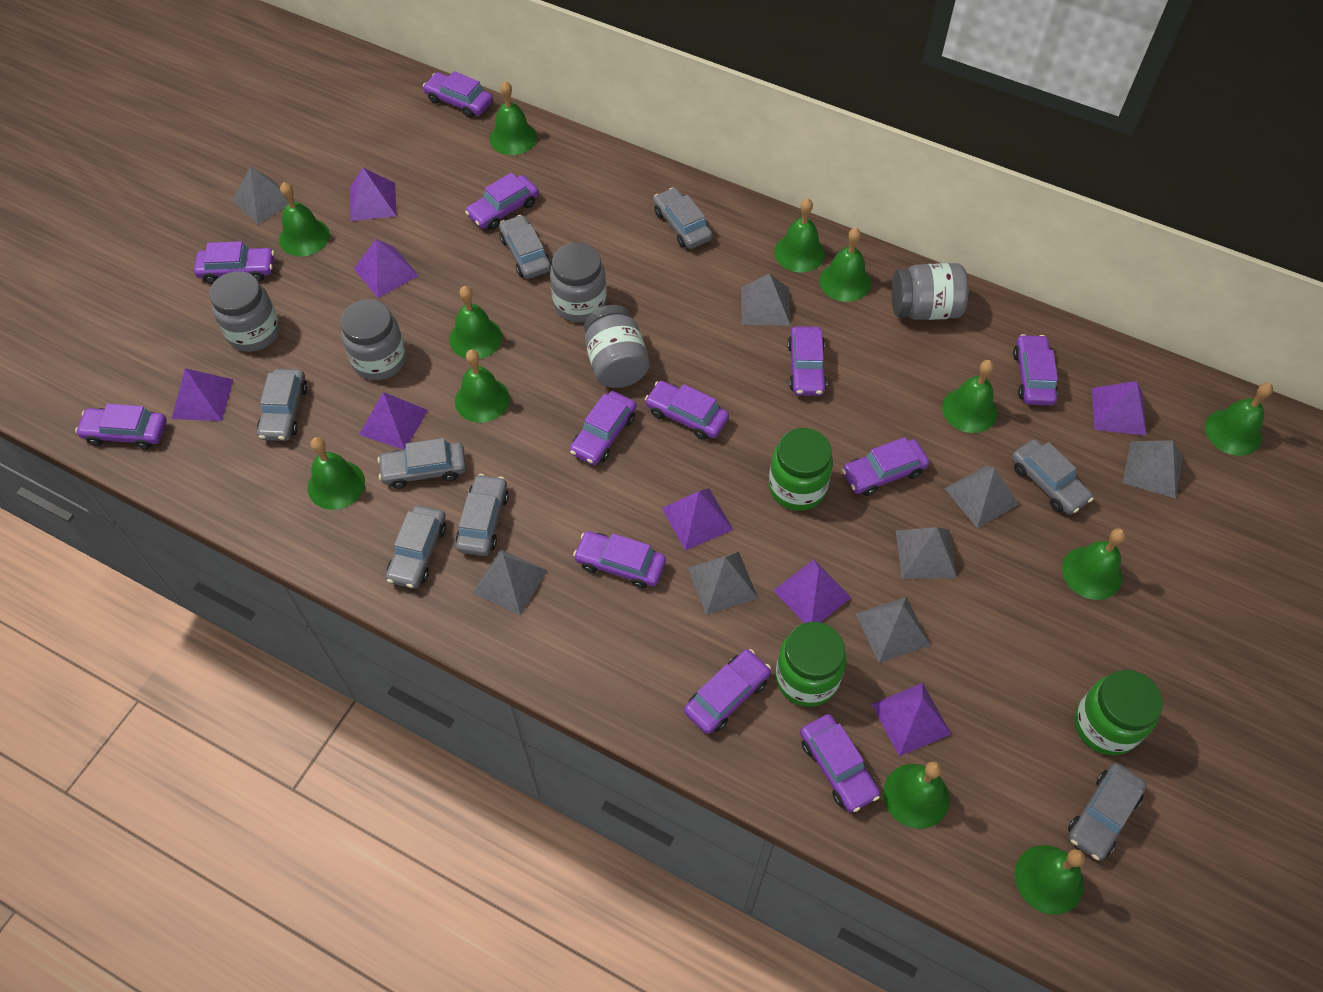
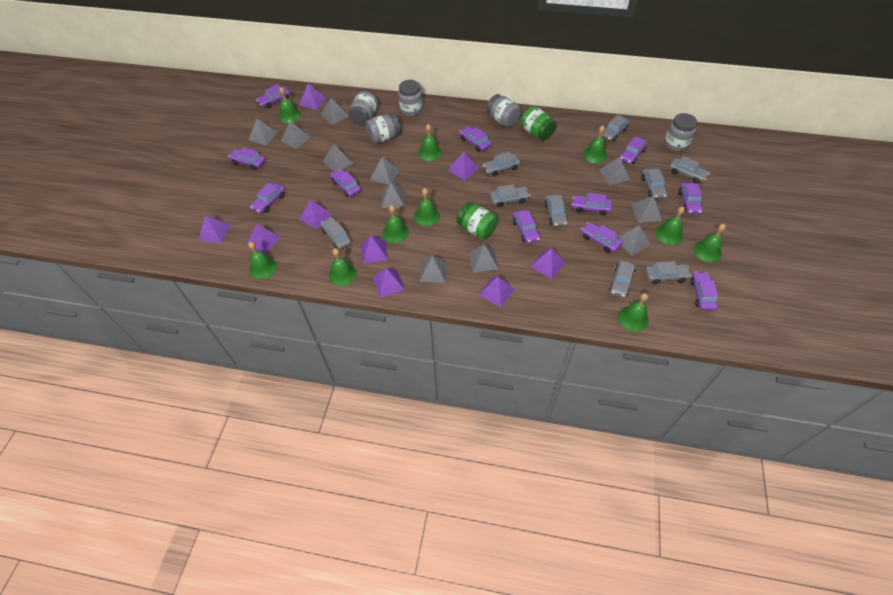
green bell: 12 -> 10
green jar: 3 -> 2
grey car: 8 -> 9
grey pyramid: 8 -> 11
purple car: 12 -> 11
purple pyramid: 8 -> 9

